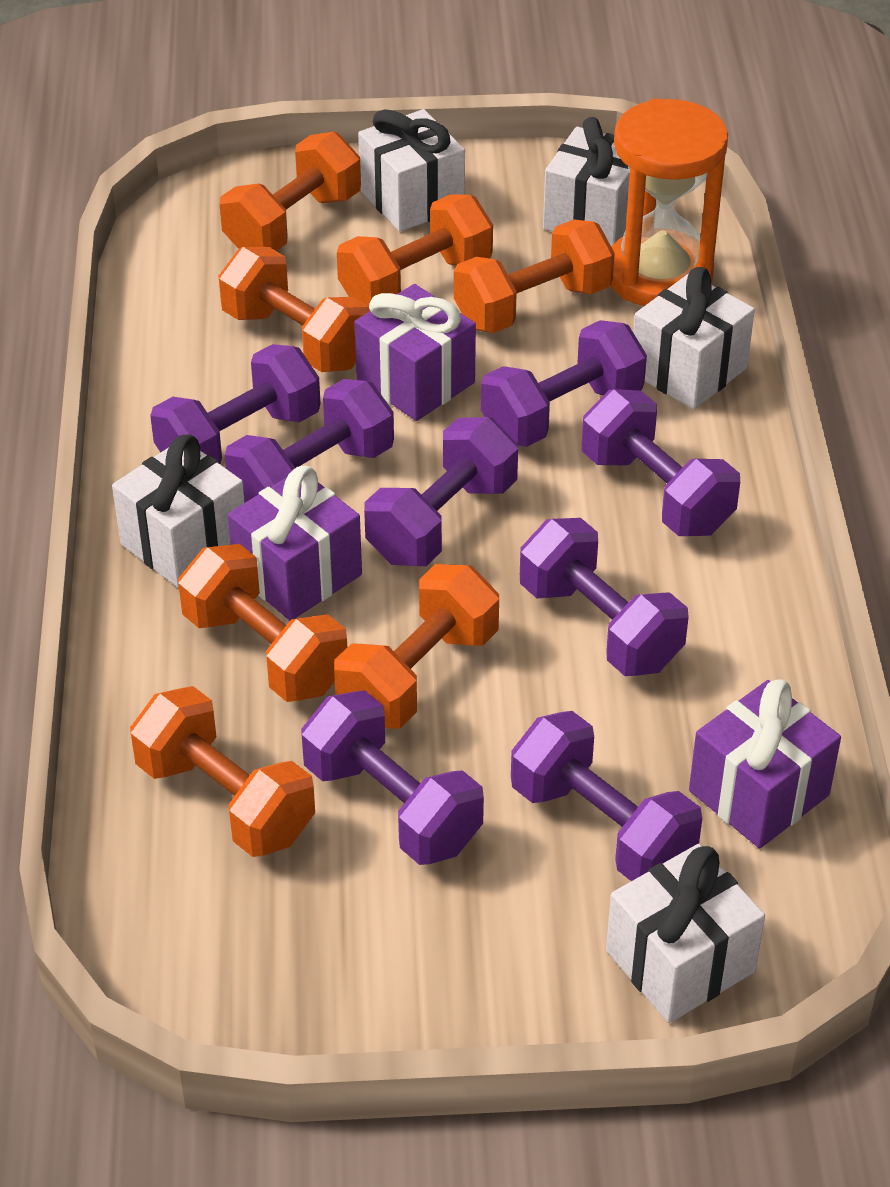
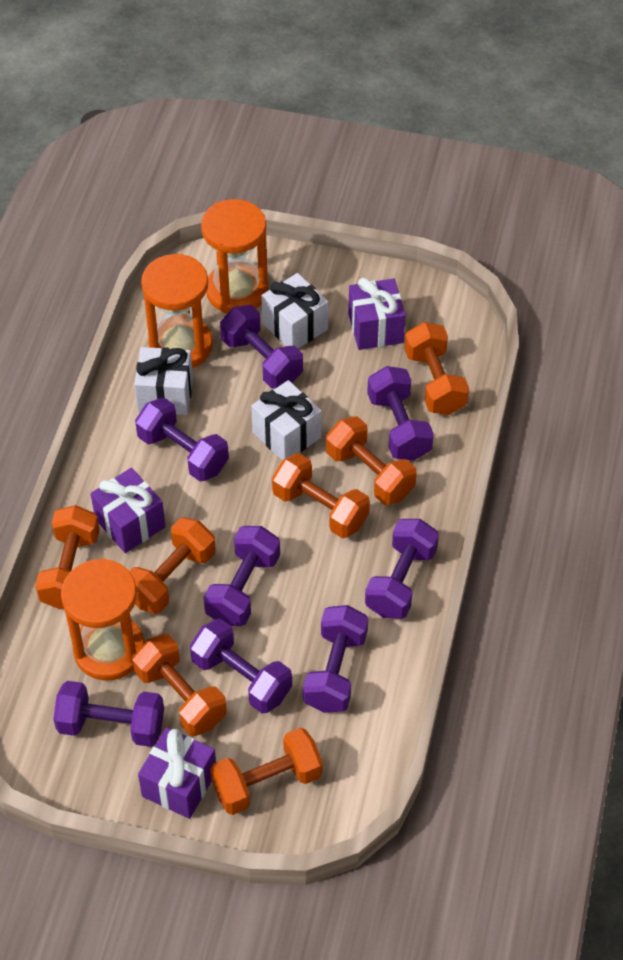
orange hourglass: 1 -> 3
white gift: 5 -> 3

